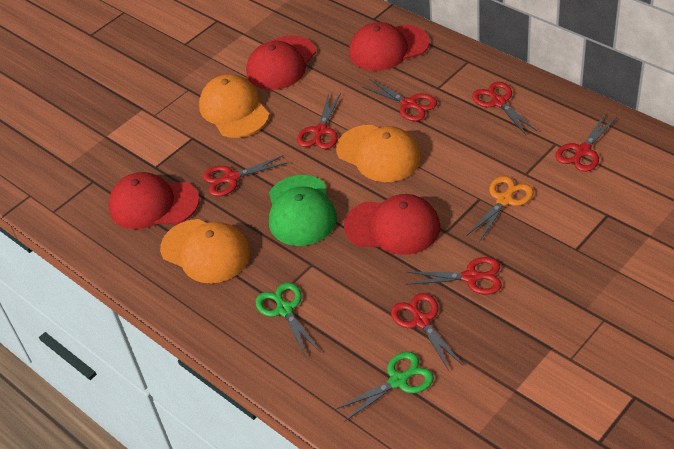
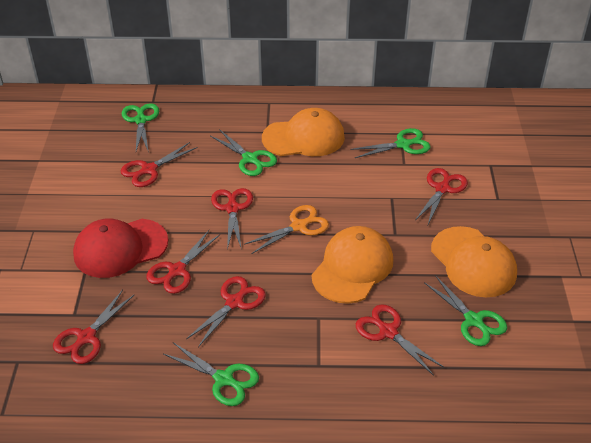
green cap: 1 -> 0
green scissors: 2 -> 5
red cap: 4 -> 1

